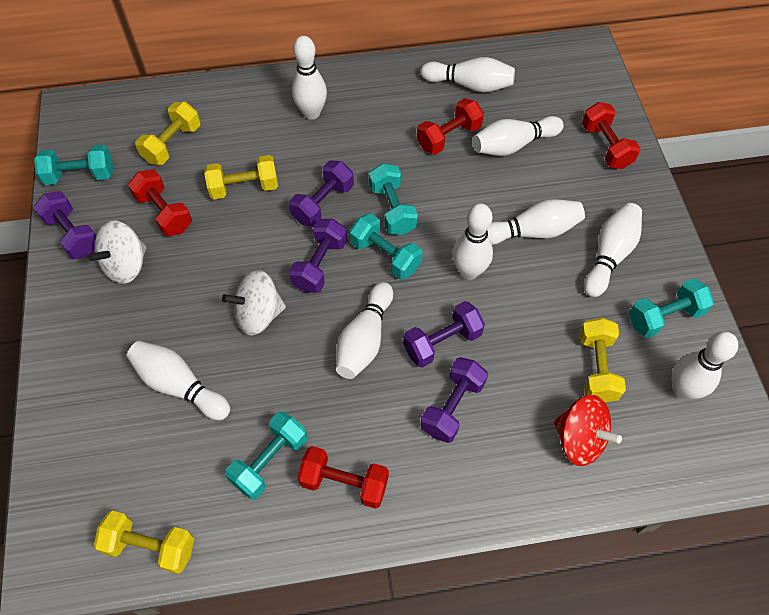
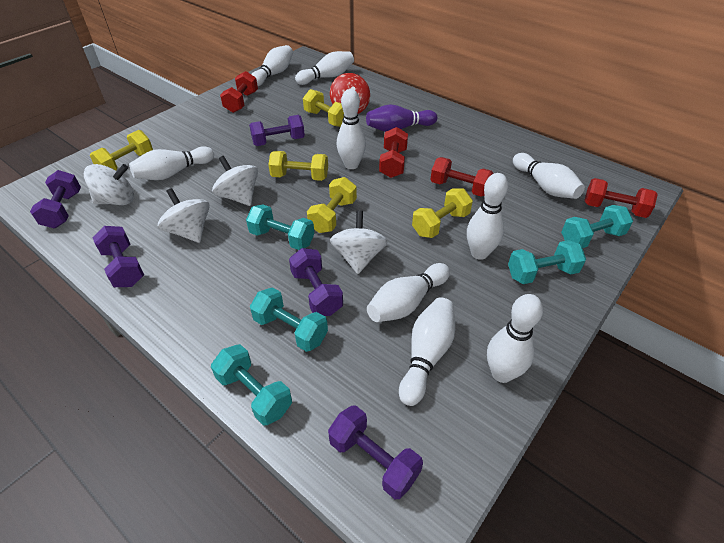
purple bowling pin: 0 -> 1
white spinning top: 2 -> 4
yellow dumbbell: 4 -> 5

